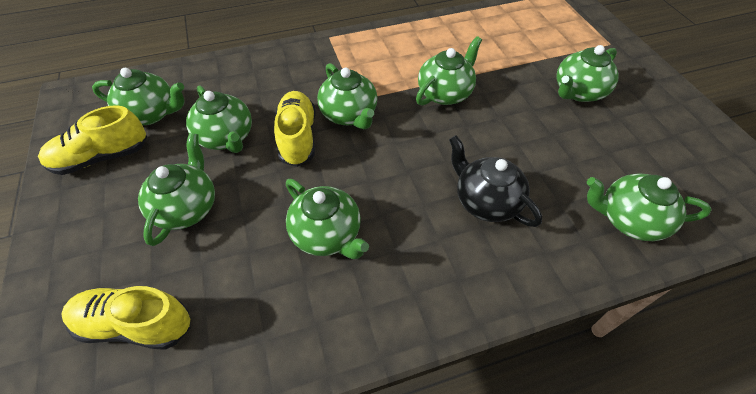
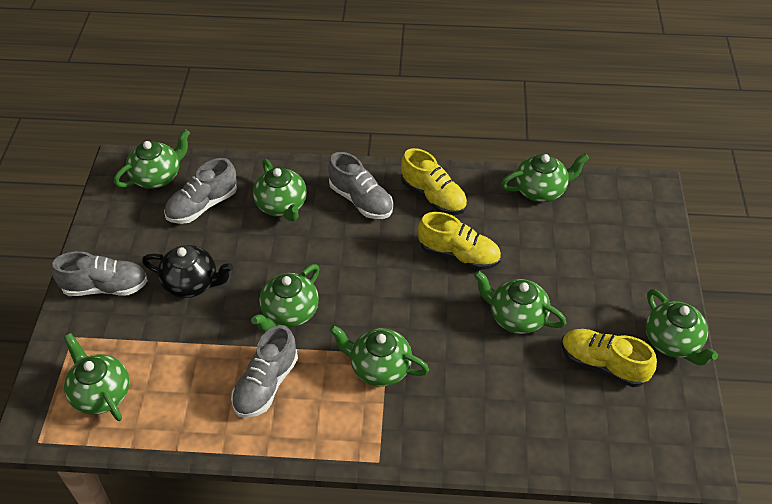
grey shoe: 0 -> 4

